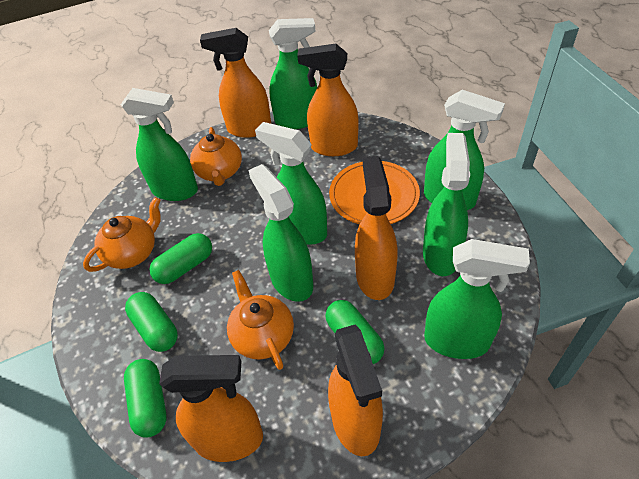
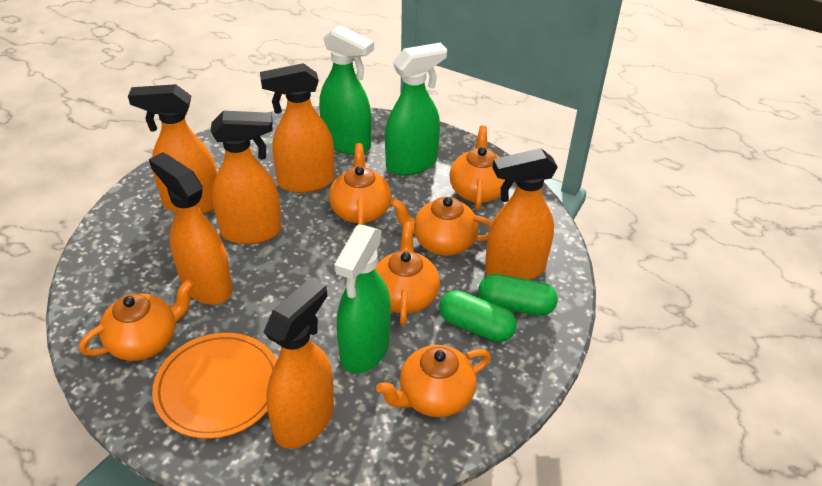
green capsule: 4 -> 2
green spray bottle: 7 -> 3
orange spray bottle: 5 -> 6
orange teapot: 3 -> 6

